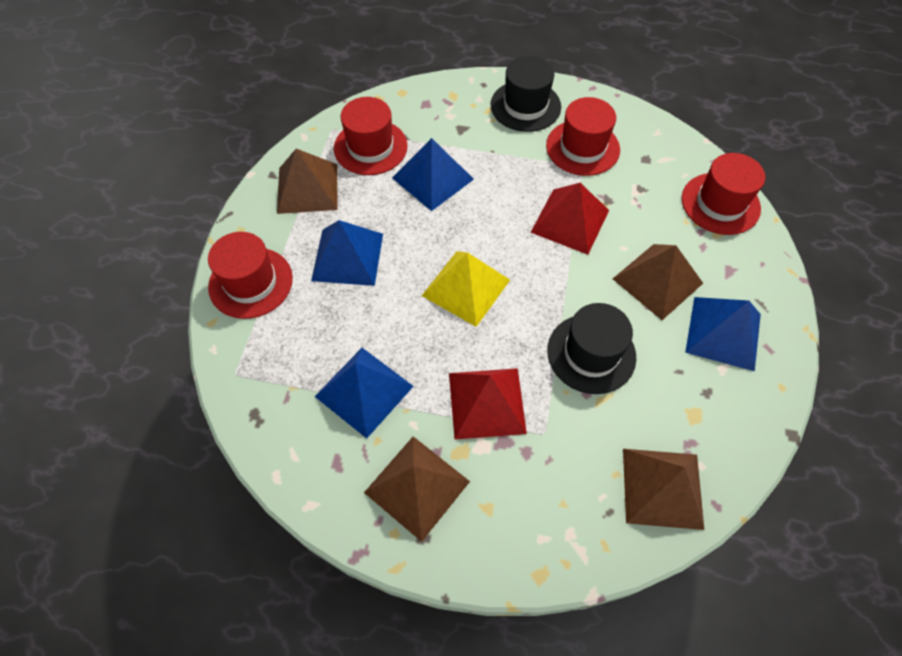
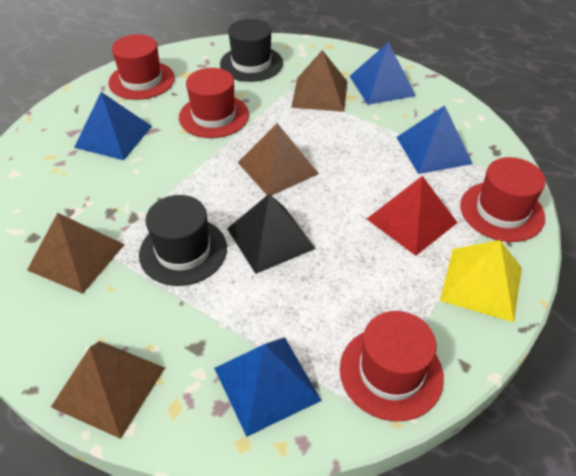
black pyramid: 0 -> 1
red pyramid: 2 -> 1

